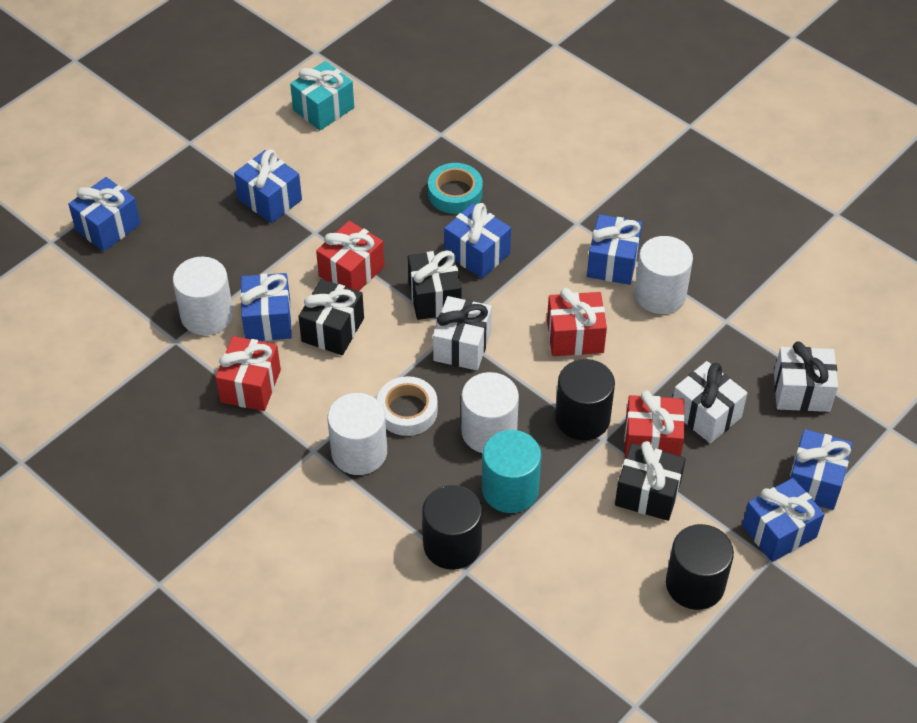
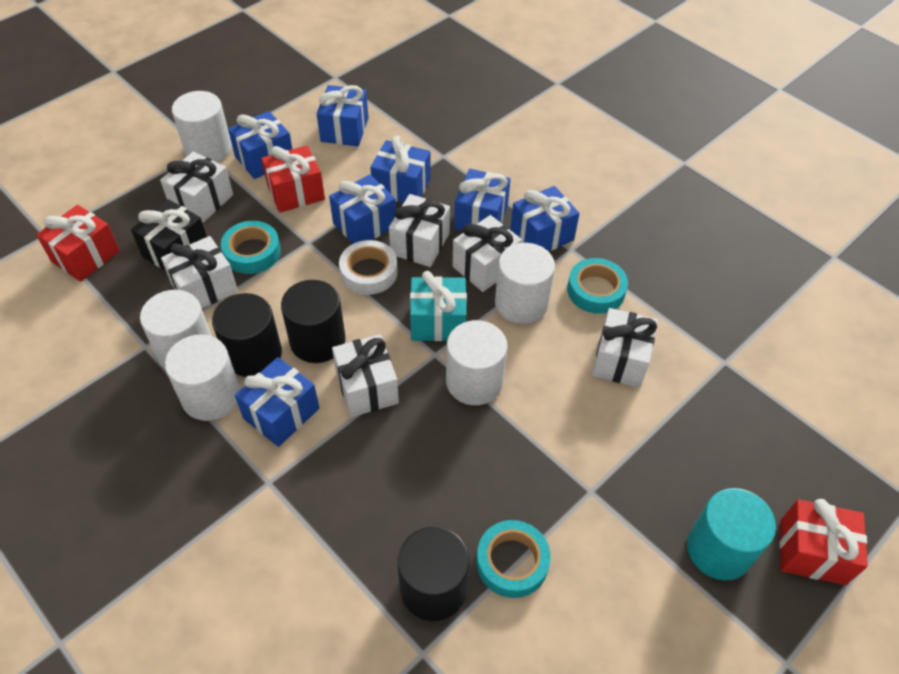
black gift: 3 -> 1
red gift: 4 -> 3
turquoise tape: 1 -> 3
white cylinder: 4 -> 5
white gift: 3 -> 6

